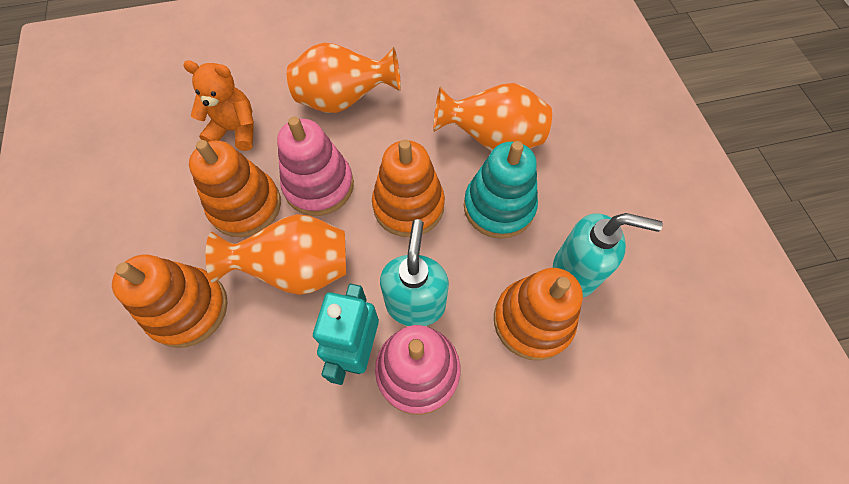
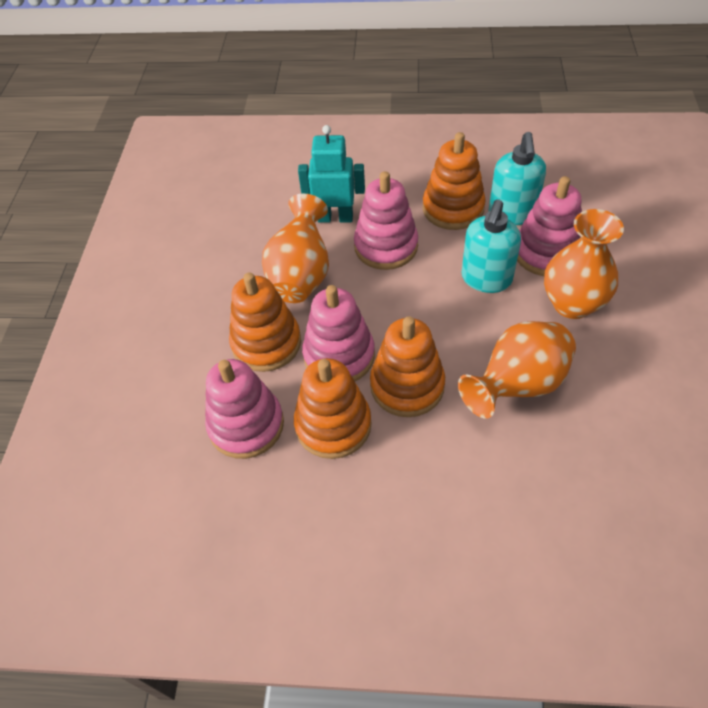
orange teddy bear: 1 -> 0
pink stacking toy: 2 -> 4
turquoise stacking toy: 1 -> 0

